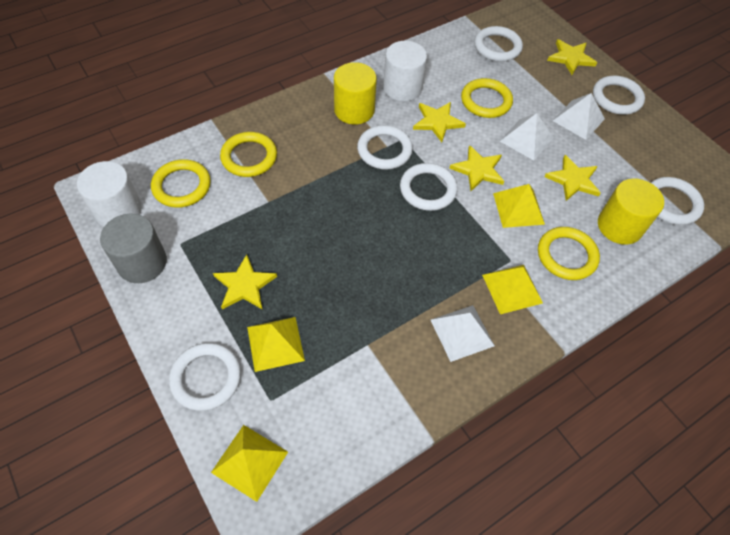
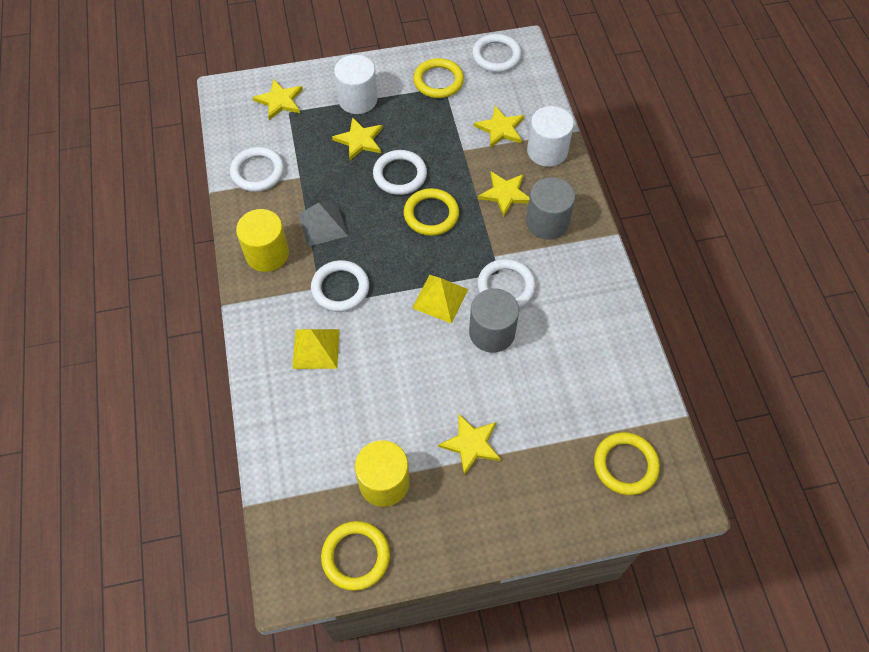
grey cylinder: 1 -> 2
grey pyramid: 0 -> 1
white pyramid: 3 -> 0
white ring: 6 -> 5
yellow pyramid: 4 -> 2

